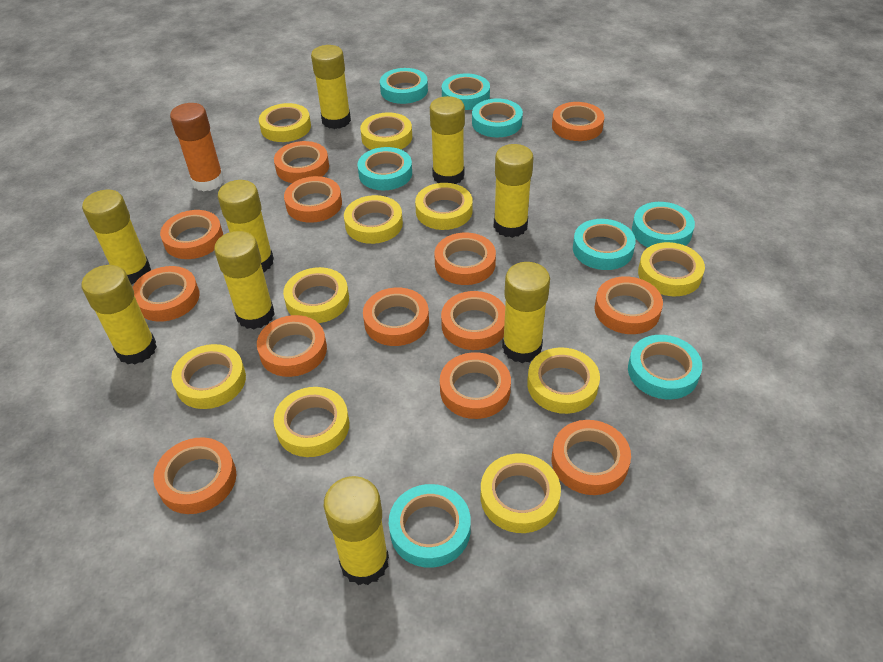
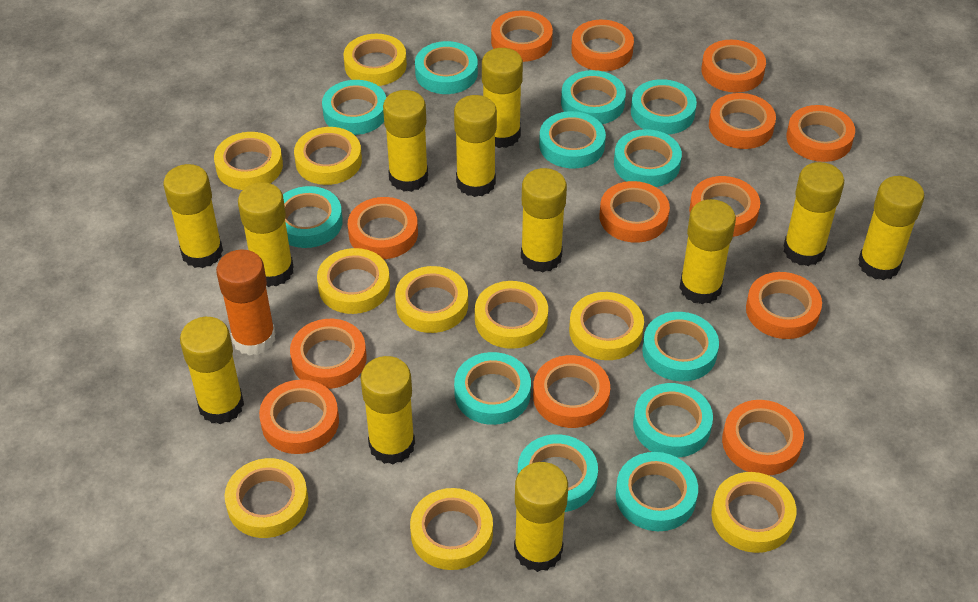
turquoise tape: 8 -> 12
yellow glue stick: 9 -> 12

